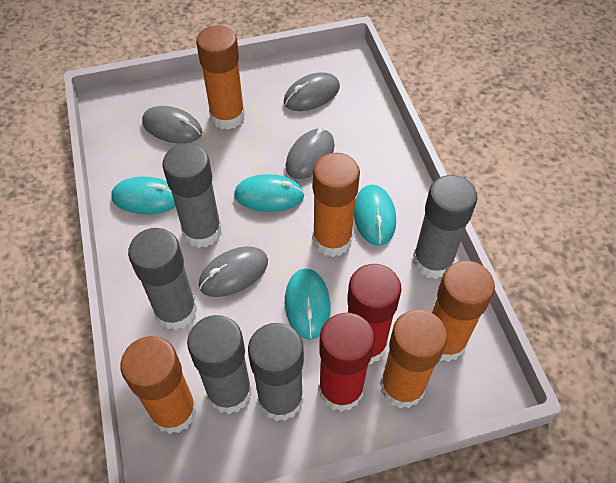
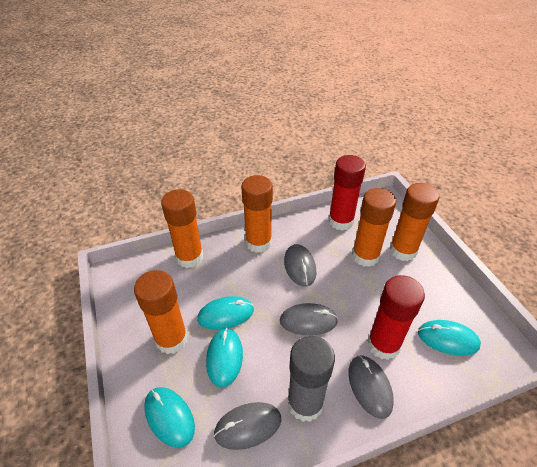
grey glue stick: 5 -> 1

